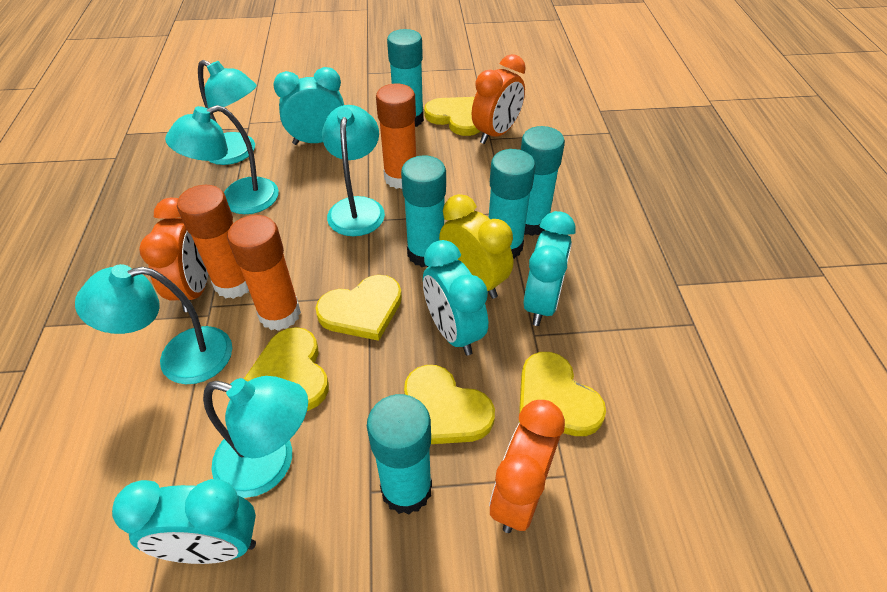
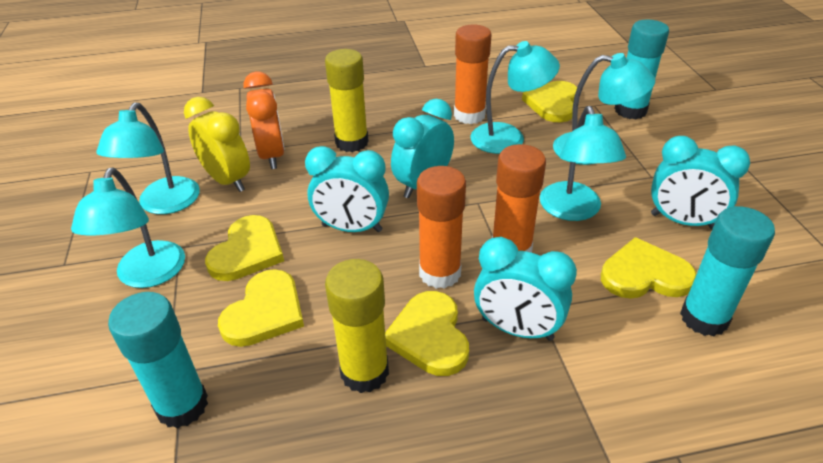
orange clock: 3 -> 1
turquoise glue stick: 5 -> 3
yellow glue stick: 0 -> 2

